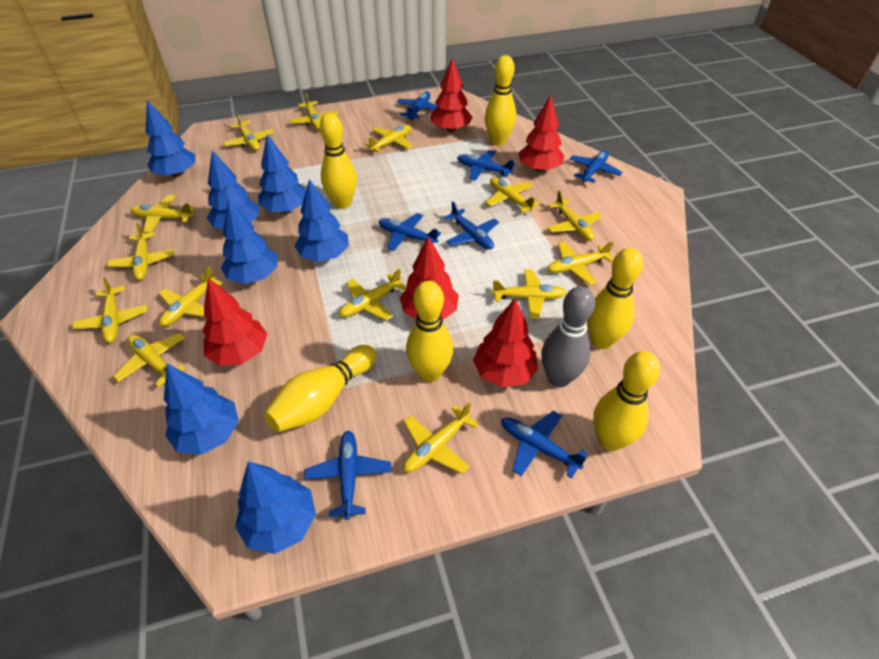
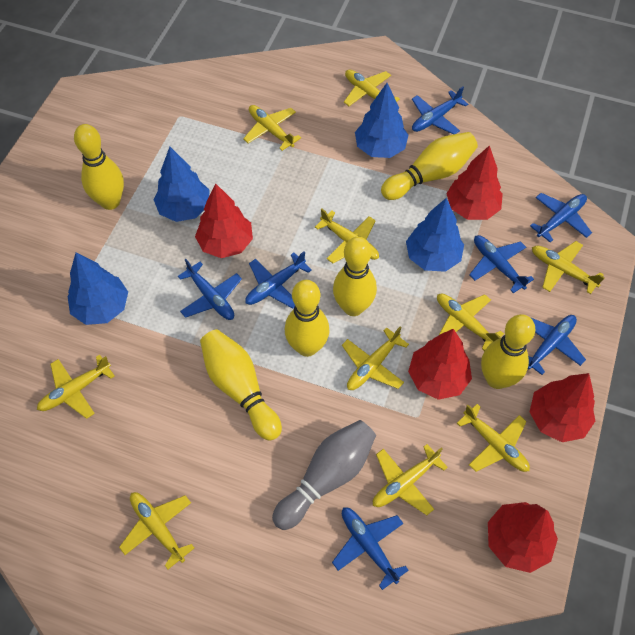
blue tree: 7 -> 4
yellow plane: 14 -> 10

